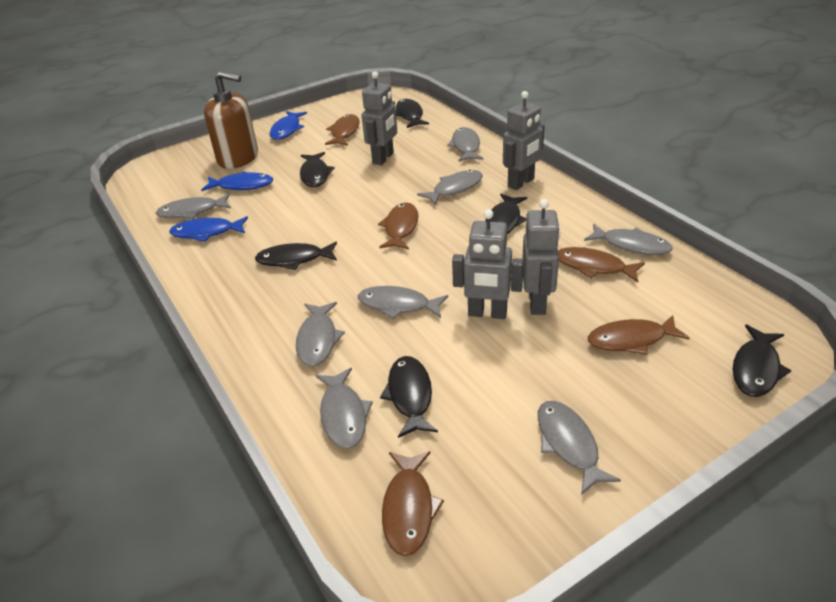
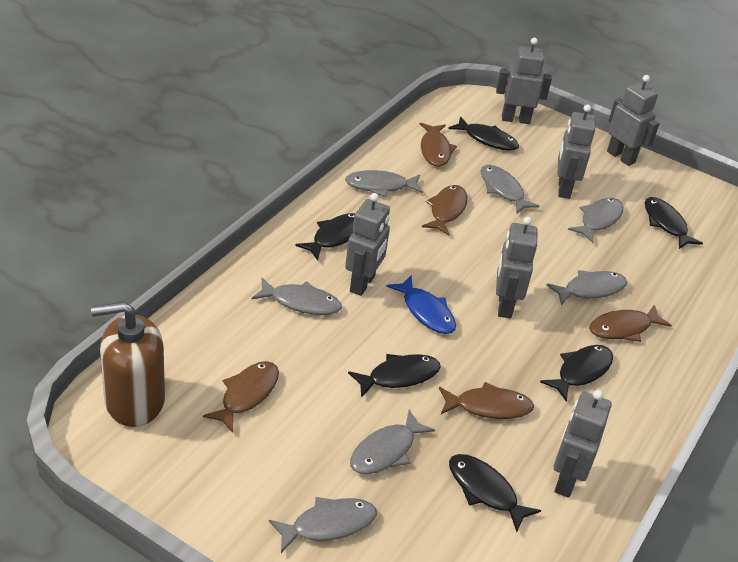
blue fish: 3 -> 1
grey fish: 8 -> 7
grey robot: 4 -> 6

